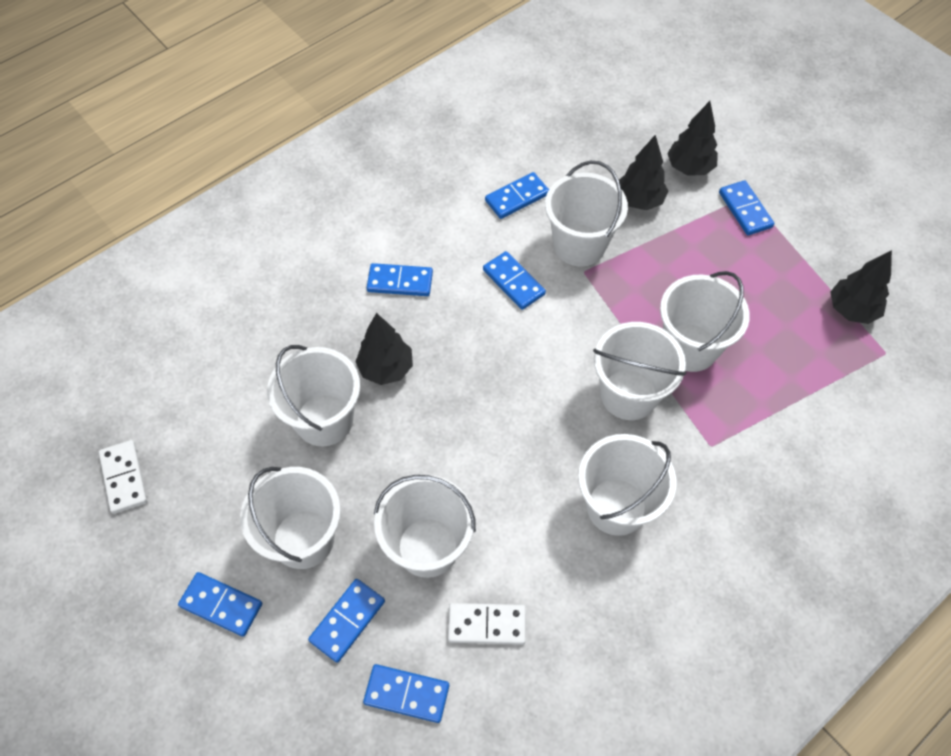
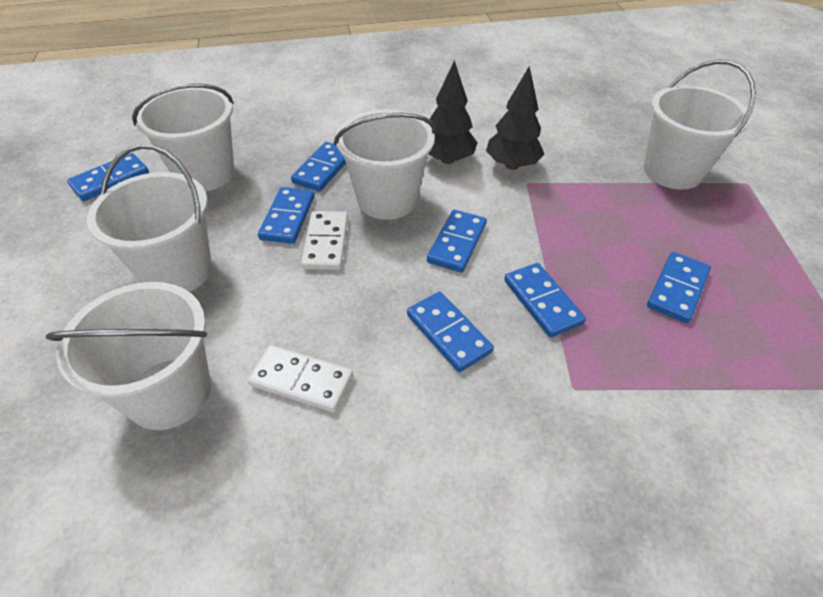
black tree: 4 -> 2
white bucket: 7 -> 5

